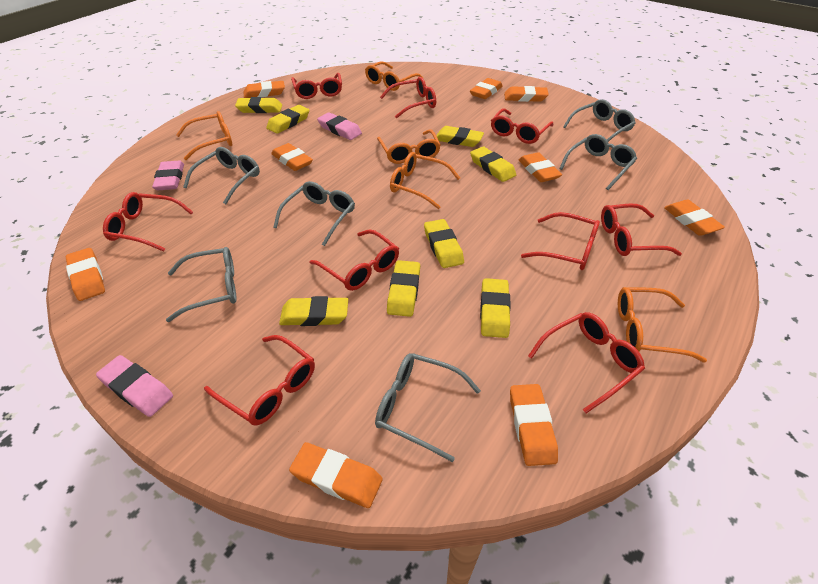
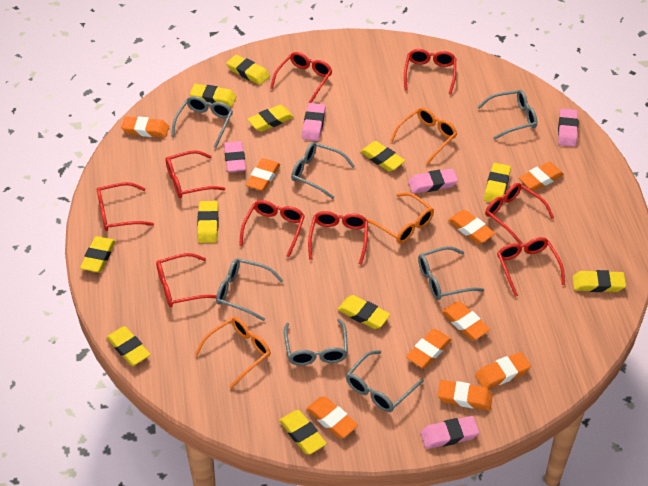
grey glasses: 6 -> 7
orange glasses: 5 -> 3
pink eraser: 3 -> 5
yellow eraser: 8 -> 11

